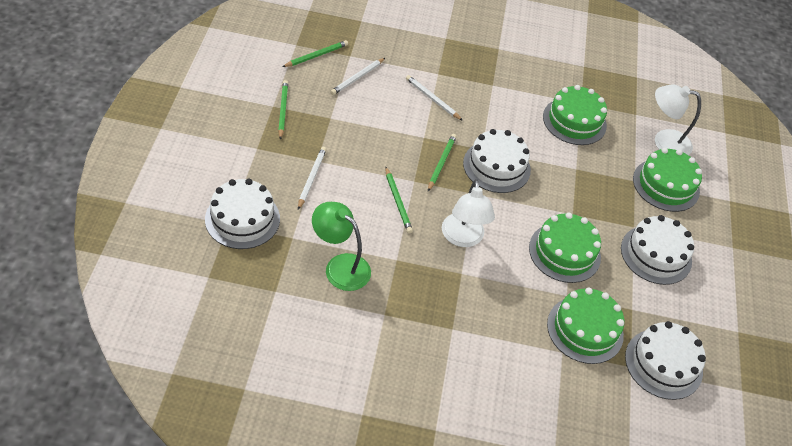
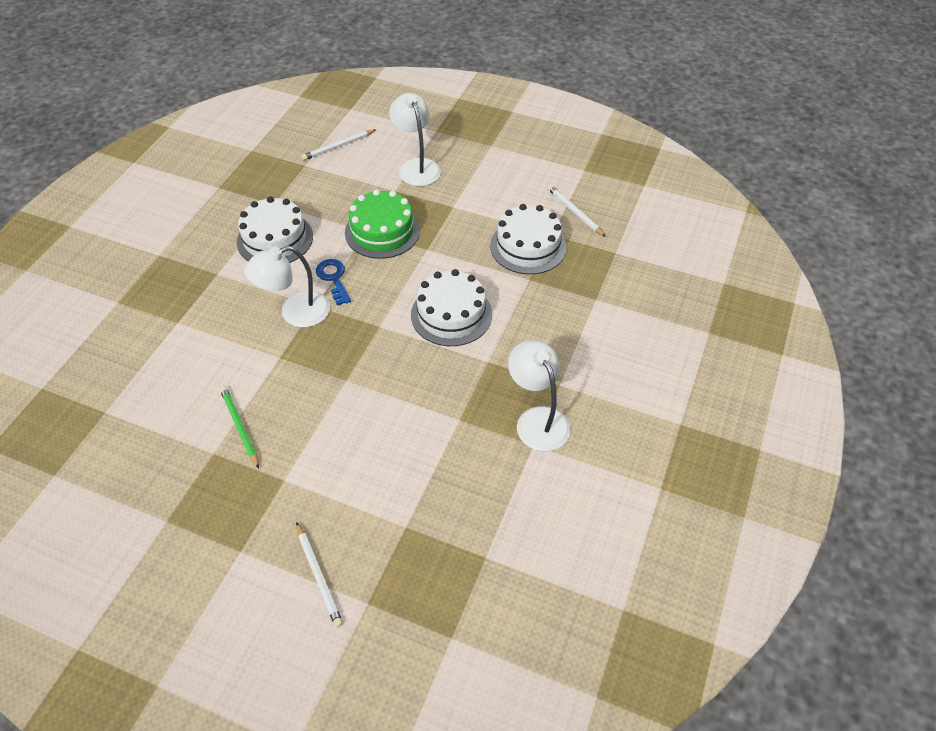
blue key: 0 -> 1
green cake: 4 -> 1
green lamp: 1 -> 0
green pencil: 4 -> 1
white cake: 4 -> 3
white lamp: 2 -> 3

